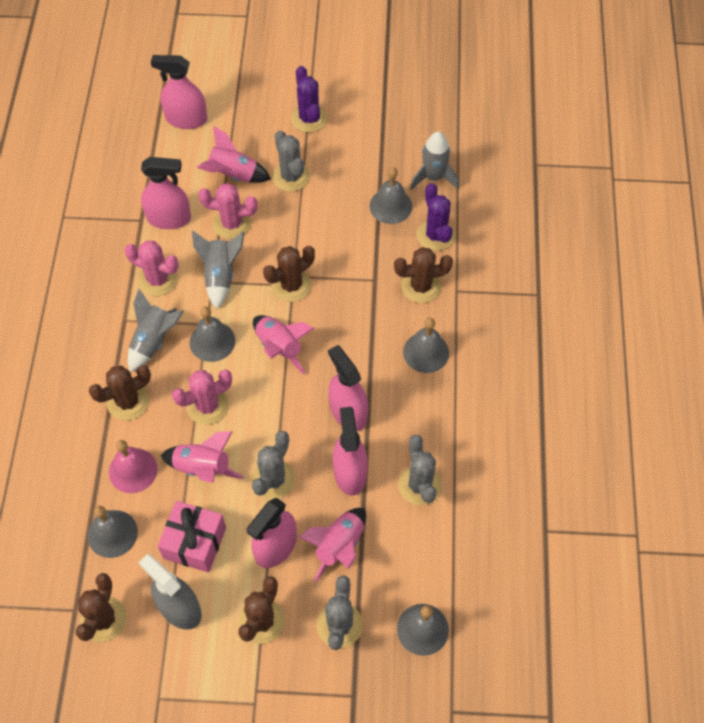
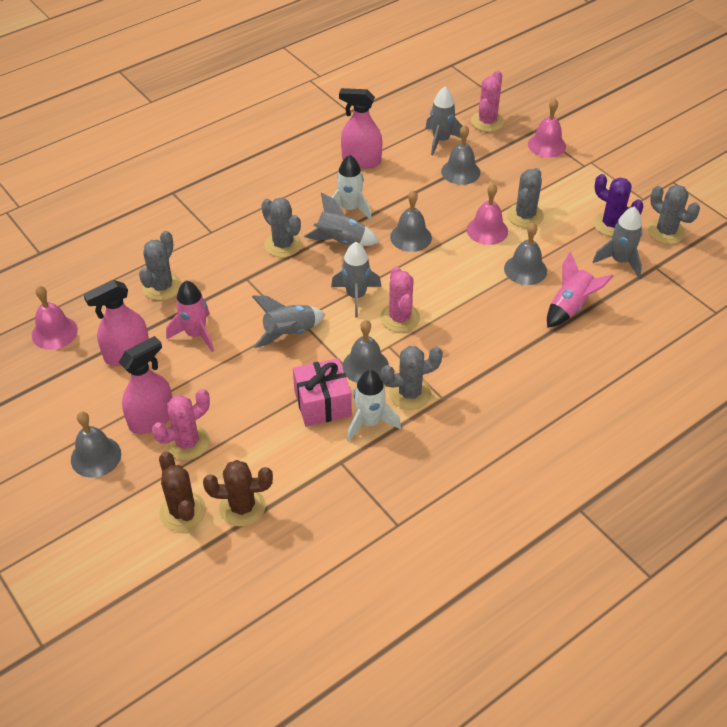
brown cactus: 5 -> 2
grey cactus: 4 -> 5
grey rocket: 3 -> 5
grey spray bottle: 1 -> 0
pink bell: 1 -> 3
pink rocket: 4 -> 2
pink spray bottle: 5 -> 3
purple cactus: 2 -> 1
white rocket: 0 -> 2

